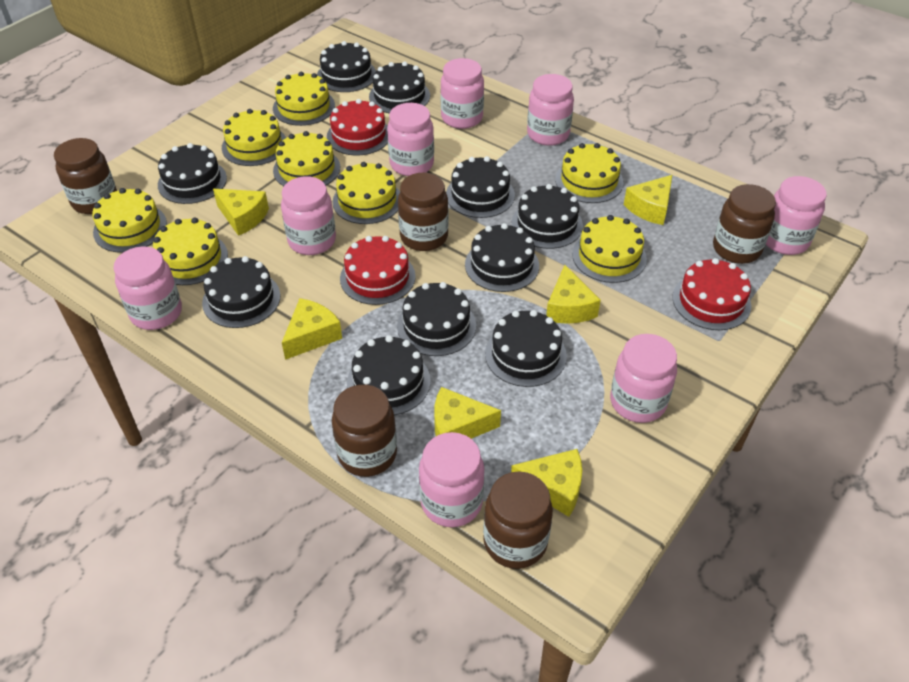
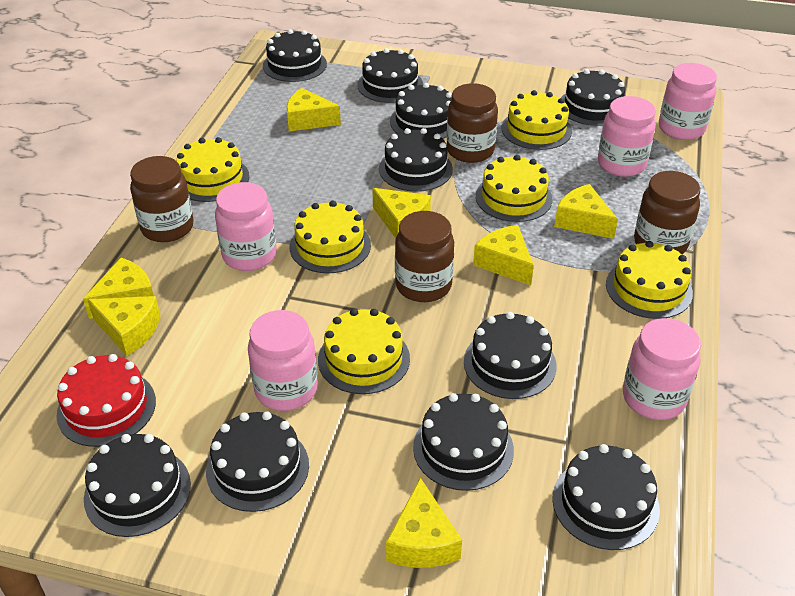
brown jar: 5 -> 4
pink jar: 8 -> 5
red cake: 3 -> 1
yellow cake: 8 -> 6
yellow cheese: 6 -> 7

